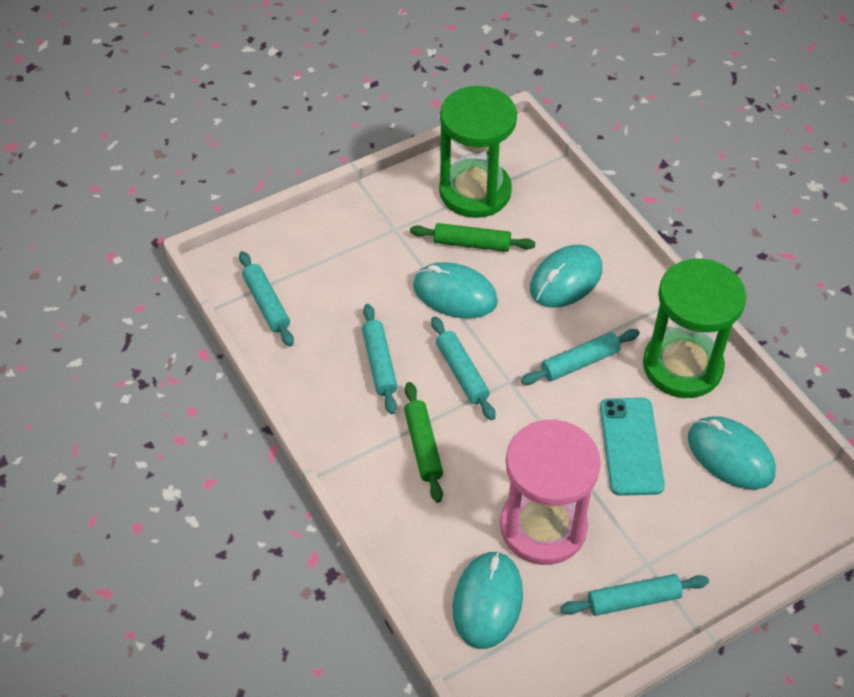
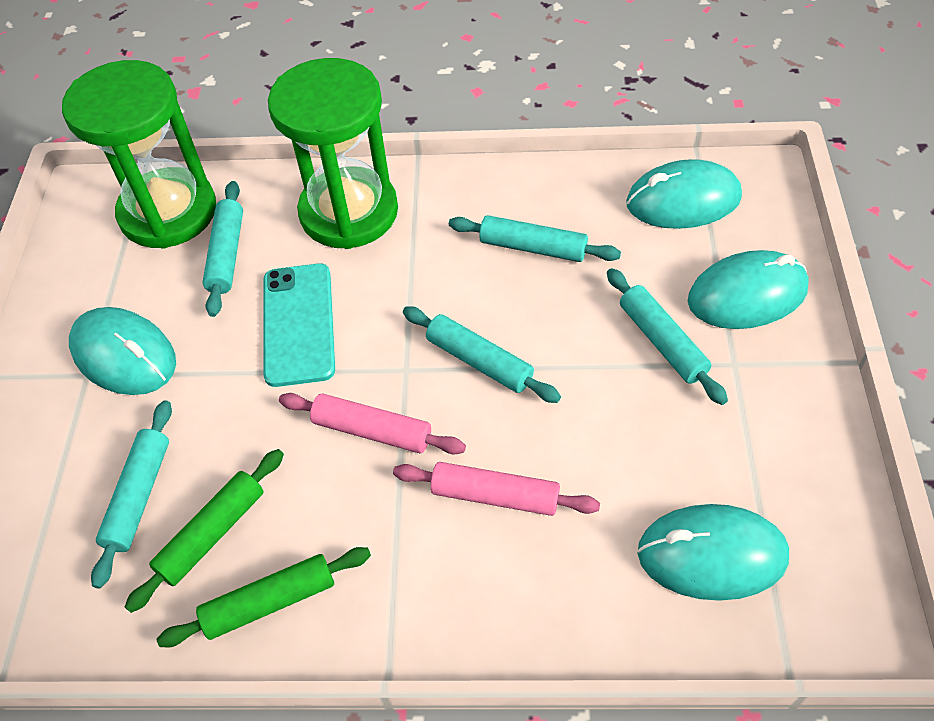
pink hourglass: 1 -> 0
pink rolling pin: 0 -> 2

